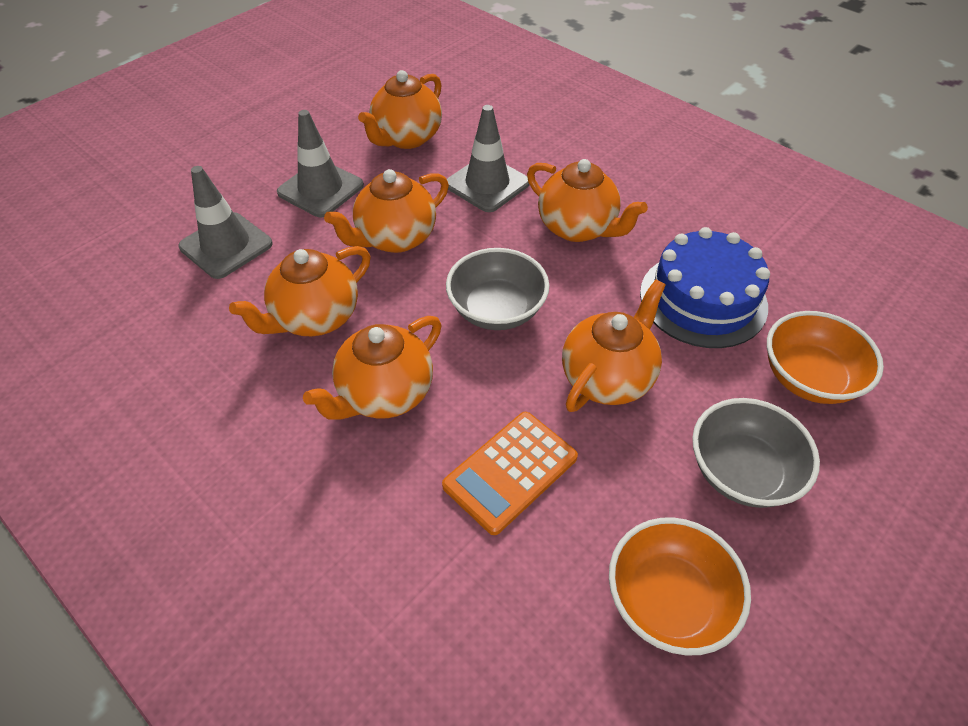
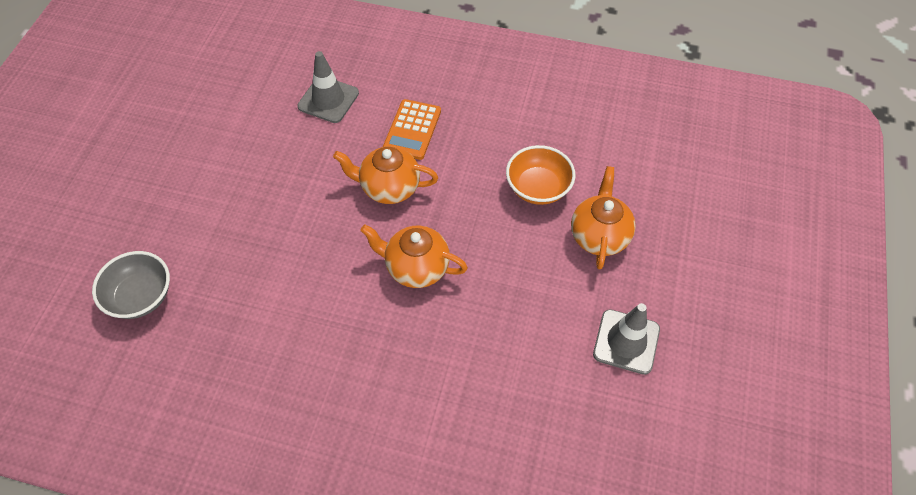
blue cake: 1 -> 0
grey bowl: 2 -> 1
grey traffic cone: 3 -> 2
orange bowl: 2 -> 1
orange teapot: 6 -> 3

